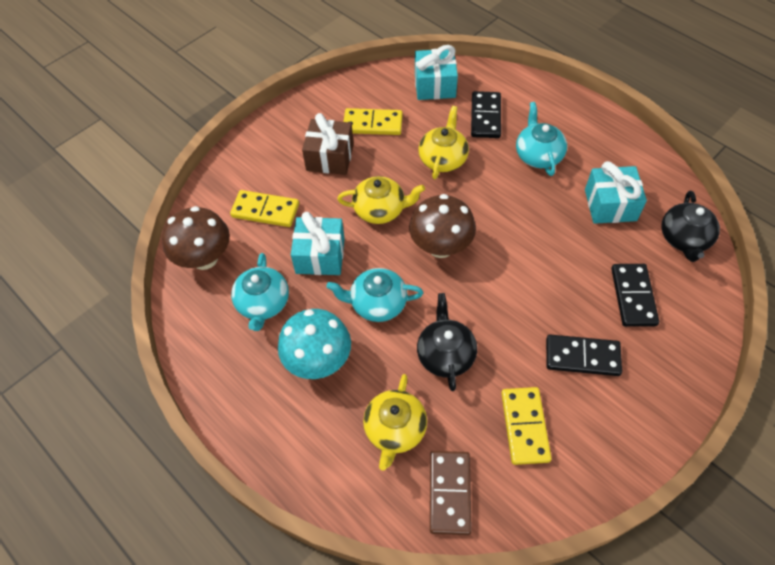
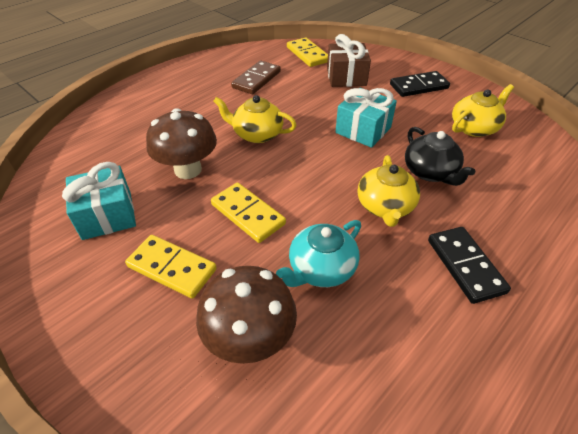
black domino: 3 -> 2
black teapot: 2 -> 1
turquoise gift: 3 -> 2
turquoise mushroom: 1 -> 0
turquoise teapot: 3 -> 1

